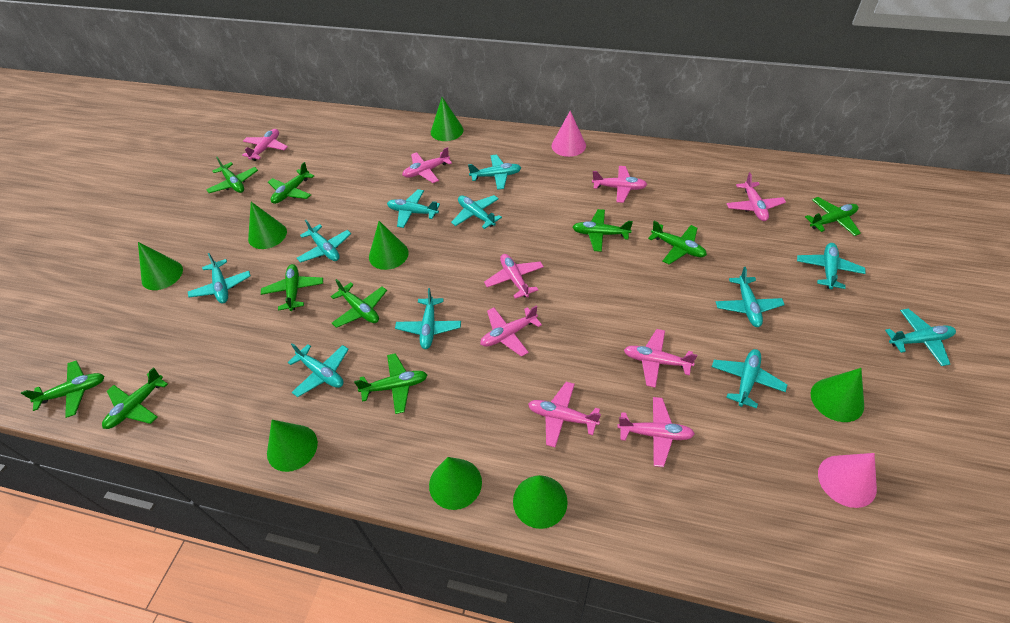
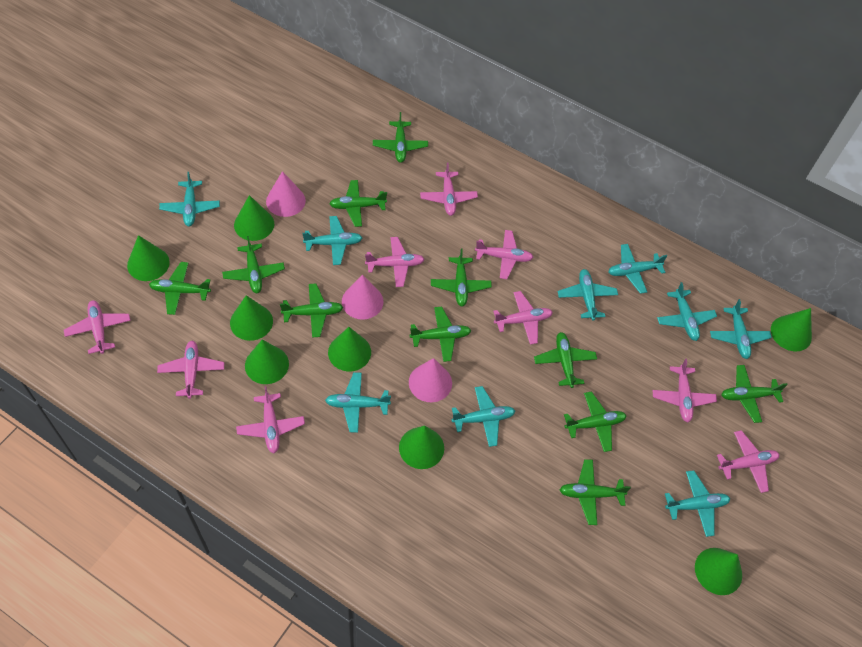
green plane: 10 -> 11
pink cone: 2 -> 3
turquoise plane: 11 -> 9

